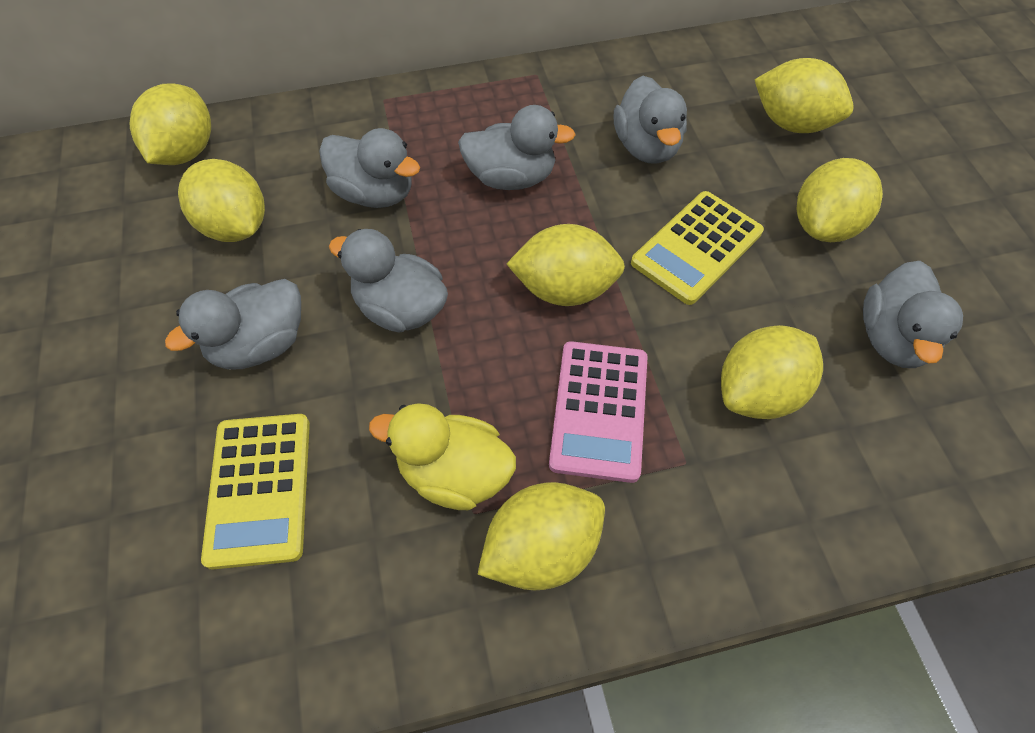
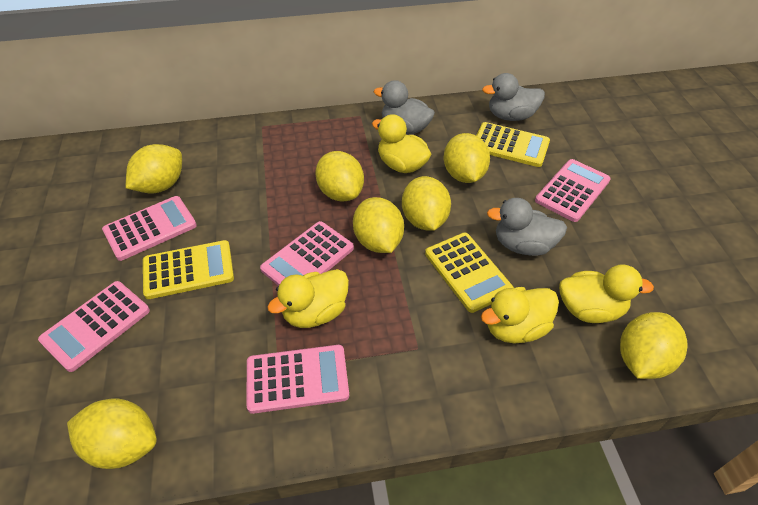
grey duck: 6 -> 3
pink calculator: 1 -> 5
yellow calculator: 2 -> 3
yellow duck: 1 -> 4

